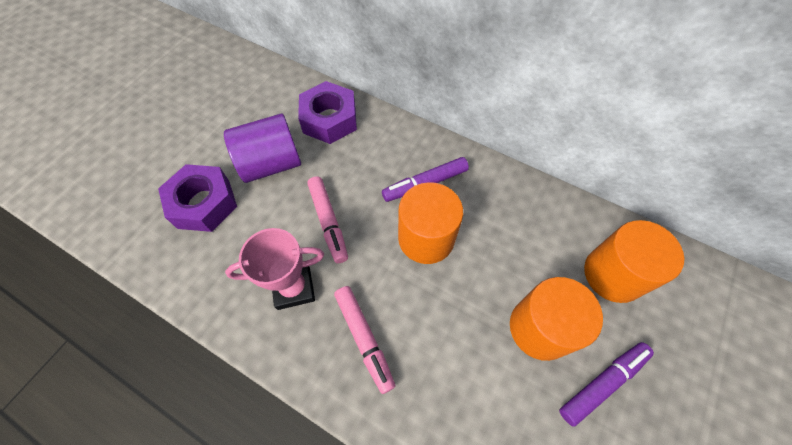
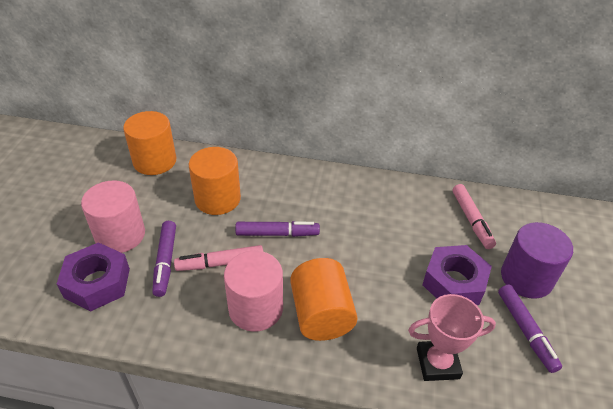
pink cylinder: 0 -> 2
purple marker: 2 -> 3

